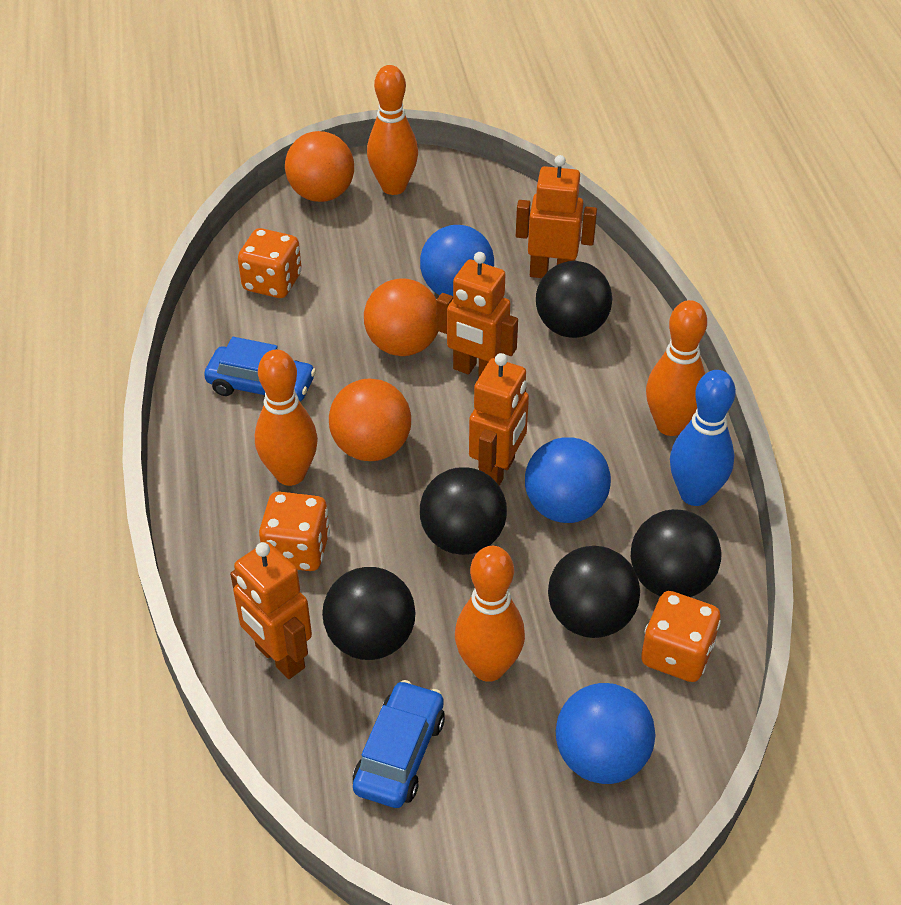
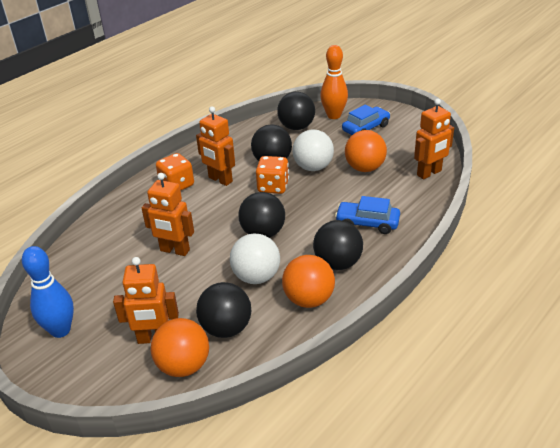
blue ball: 3 -> 0
orange bowling pin: 4 -> 1
orange dice: 3 -> 2
white ball: 0 -> 2

